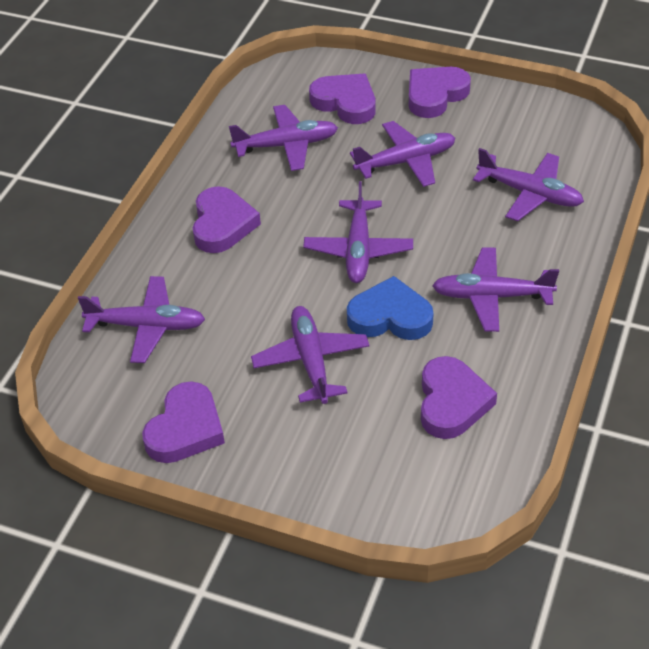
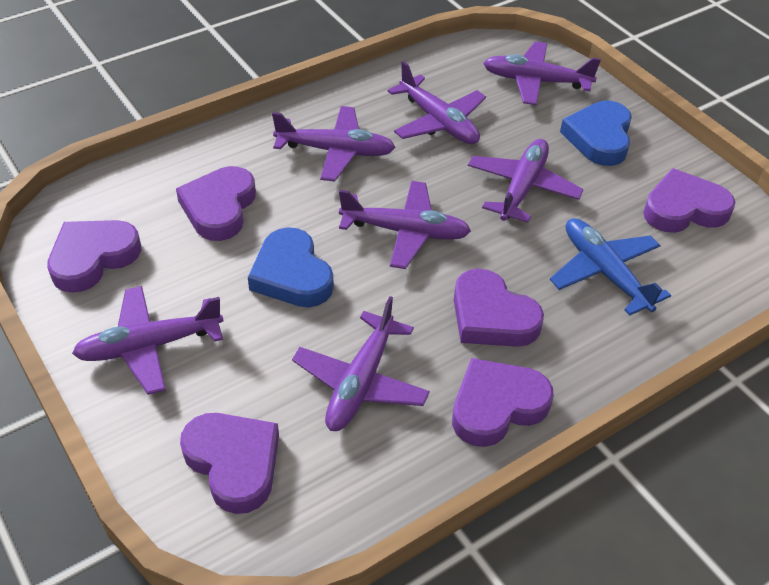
blue heart: 1 -> 2
blue plane: 0 -> 1
purple heart: 5 -> 6

